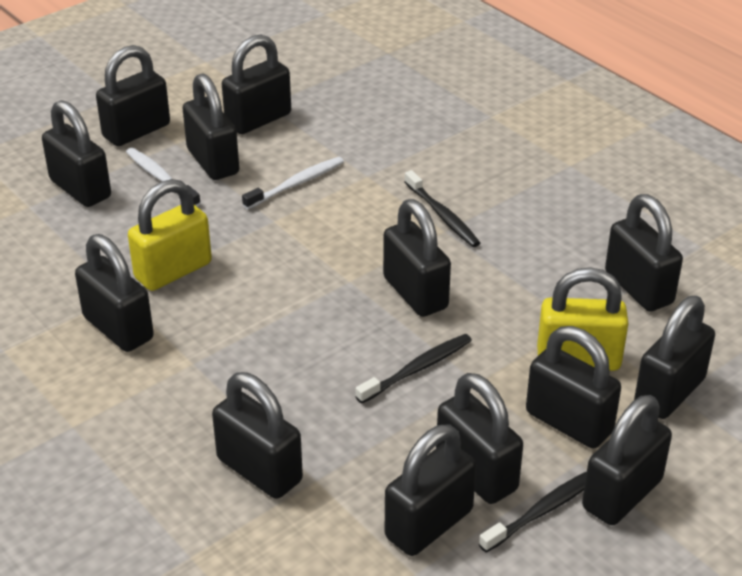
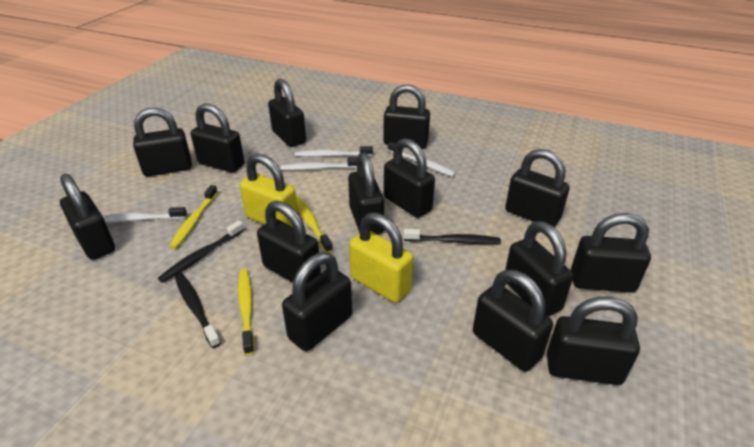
black padlock: 13 -> 14
white toothbrush: 2 -> 4
yellow toothbrush: 0 -> 3

